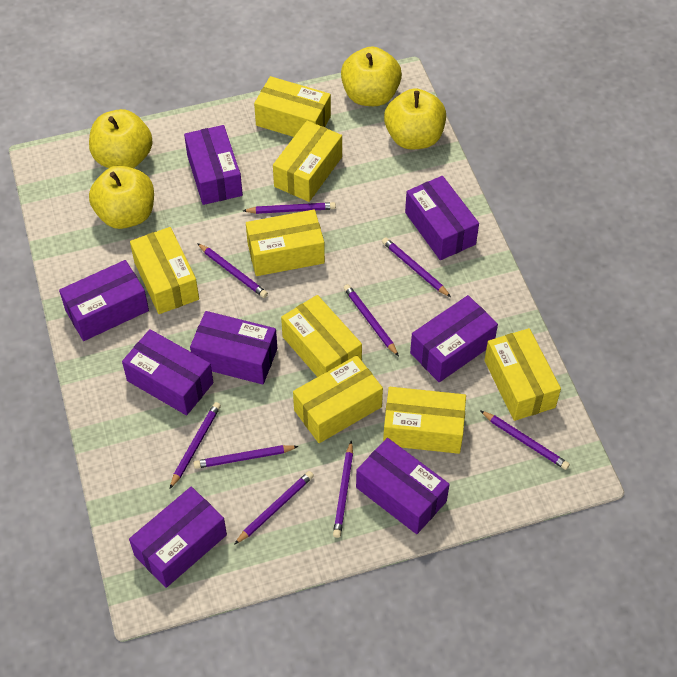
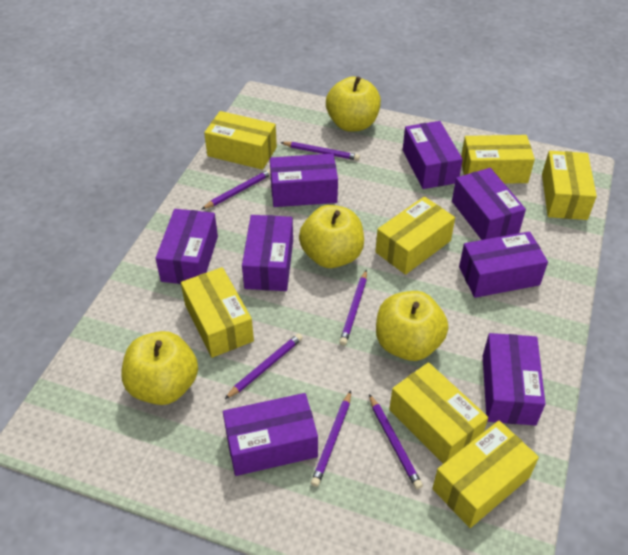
purple pencil: 9 -> 6
yellow box: 8 -> 7

